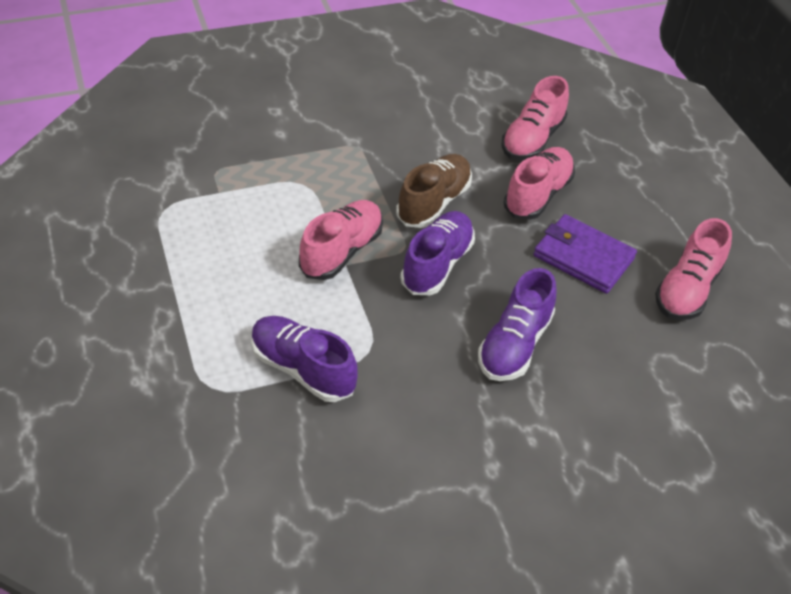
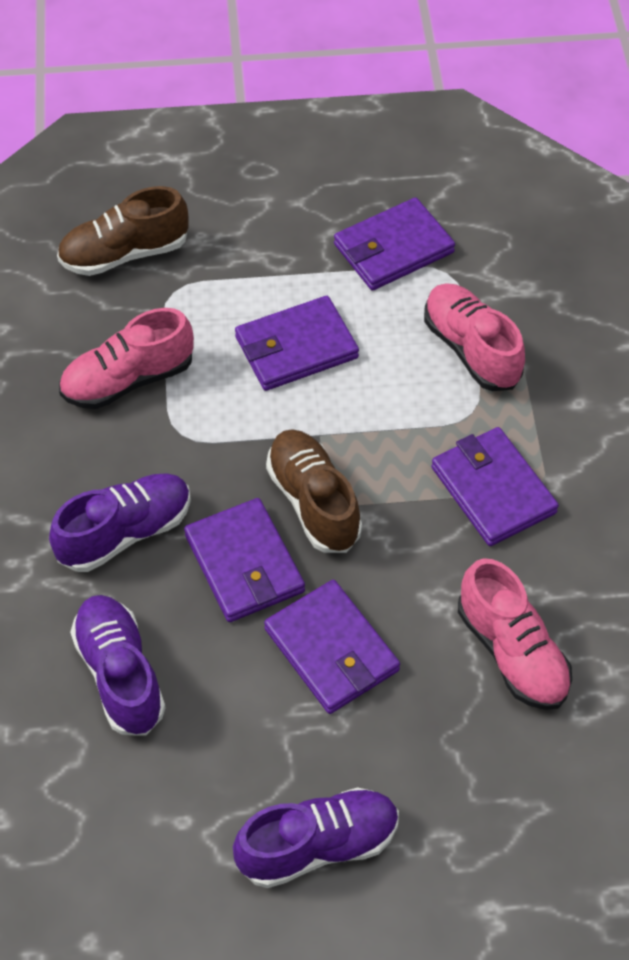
brown shoe: 1 -> 2
pink shoe: 4 -> 3
purple wallet: 1 -> 5

